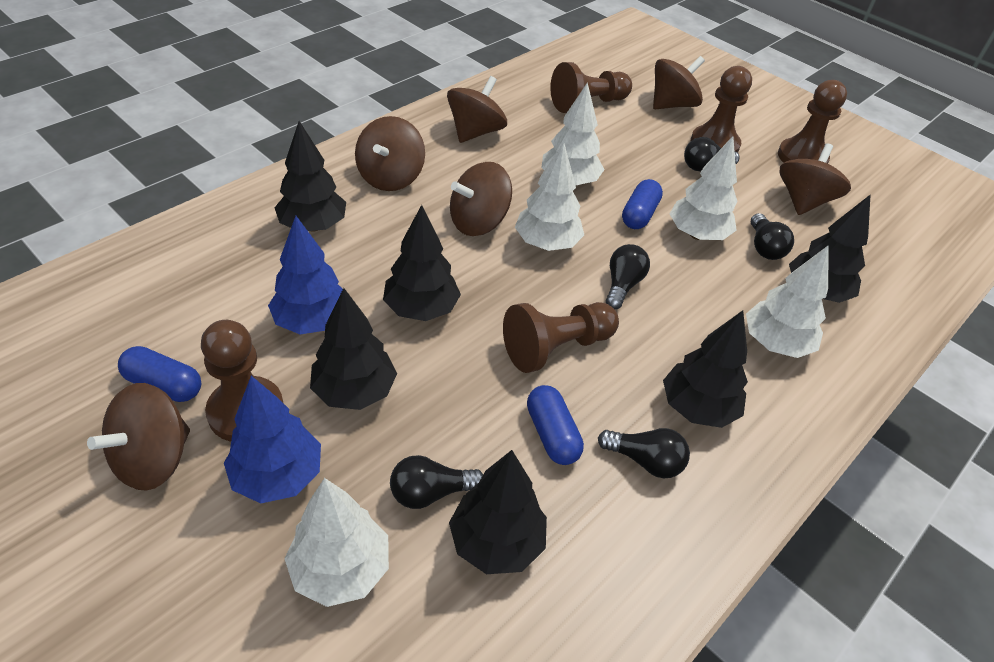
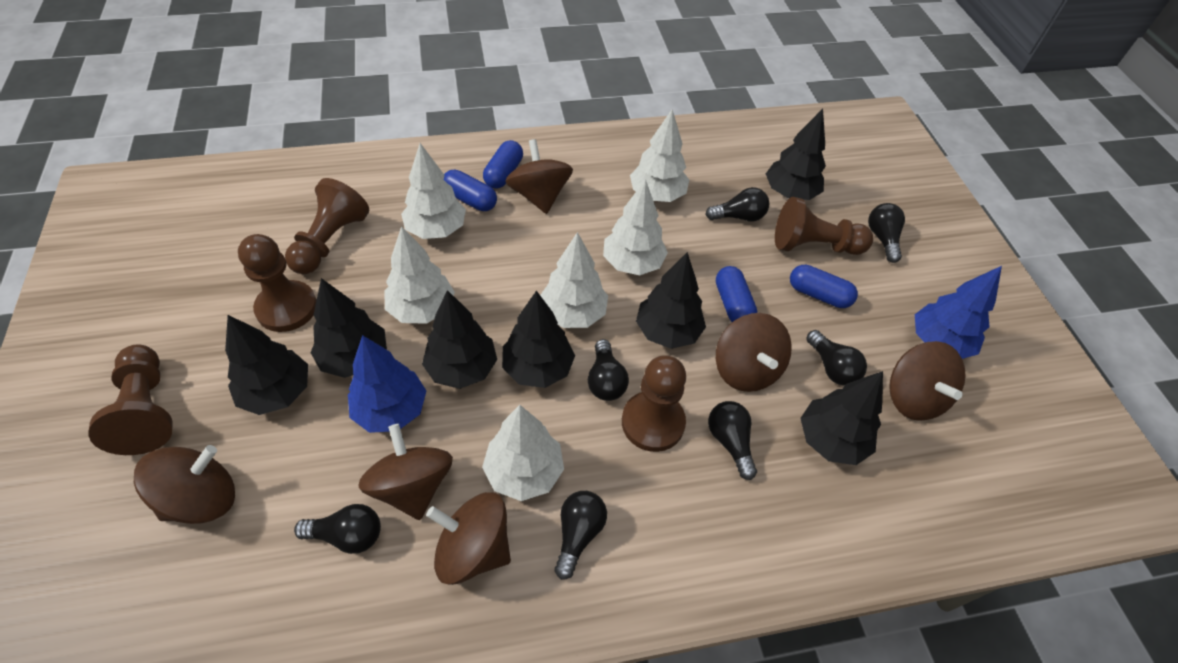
black light bulb: 5 -> 7
black tree: 6 -> 7
blue capsule: 3 -> 4
white tree: 5 -> 6

